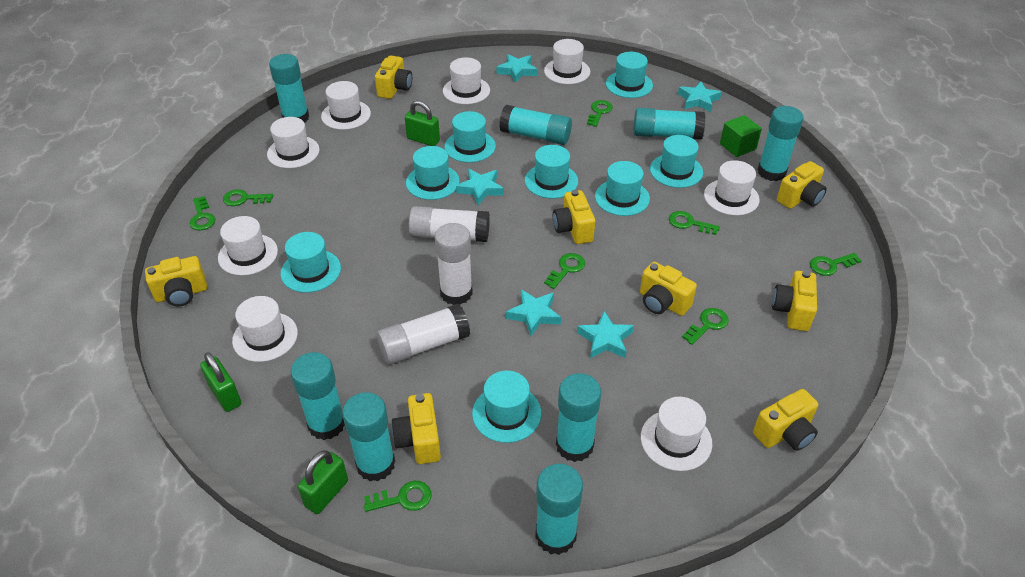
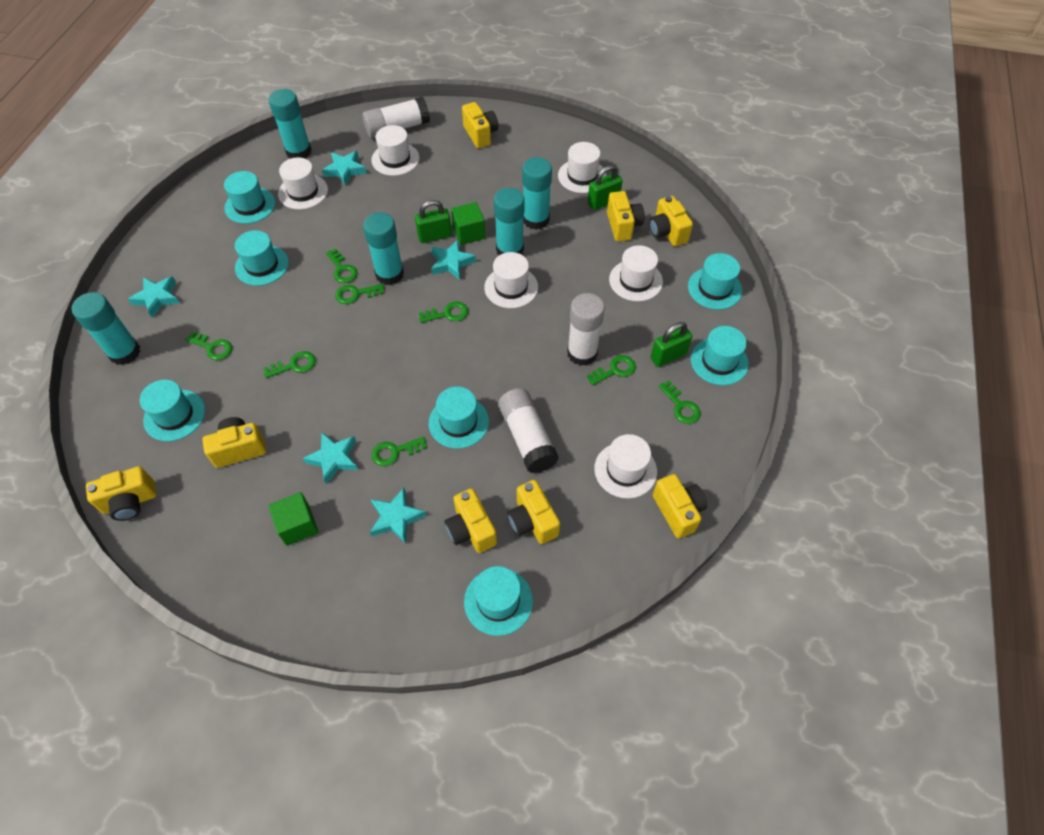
green cube: 1 -> 2
turquoise glue stick: 8 -> 5
turquoise hat: 8 -> 7
white hat: 8 -> 6

